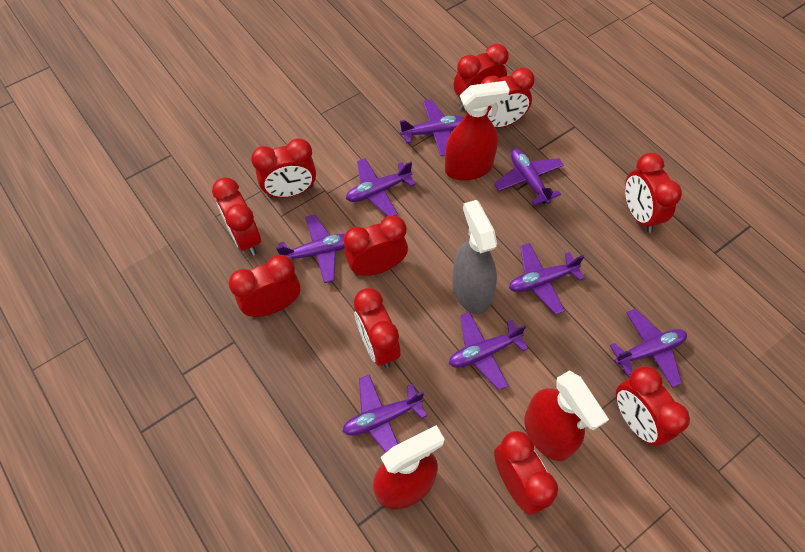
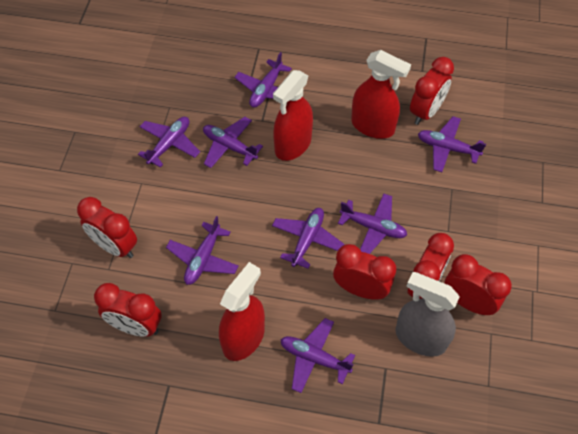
red clock: 10 -> 6

